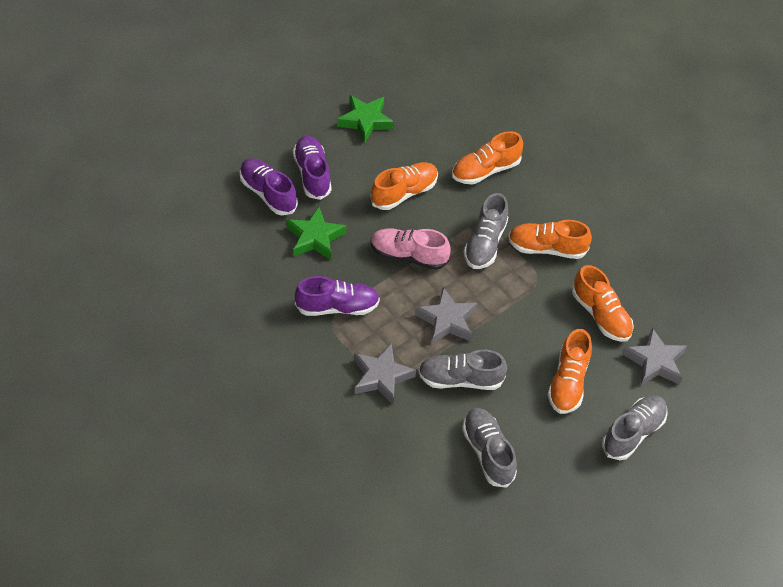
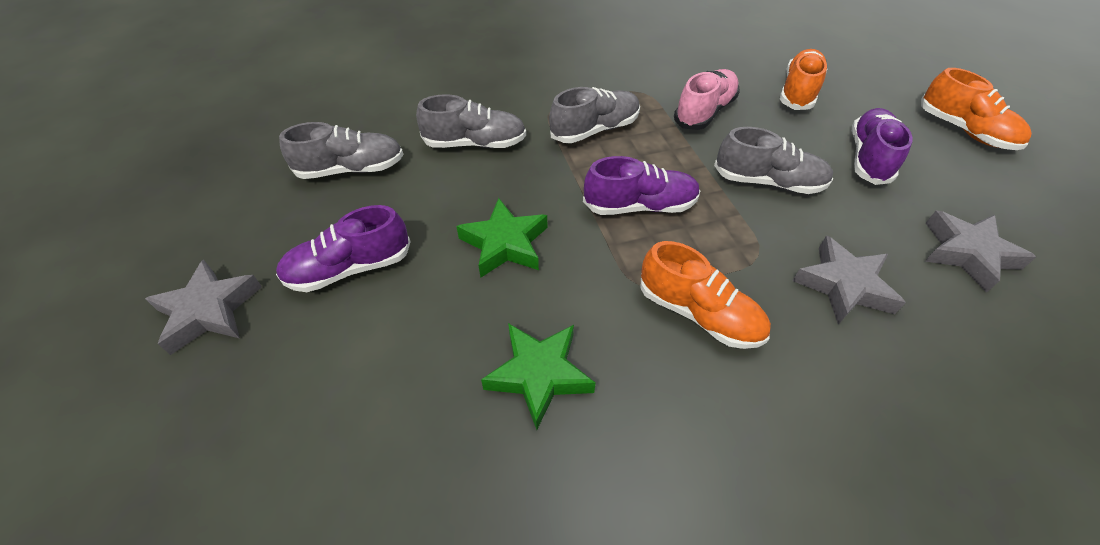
orange shoe: 5 -> 3

